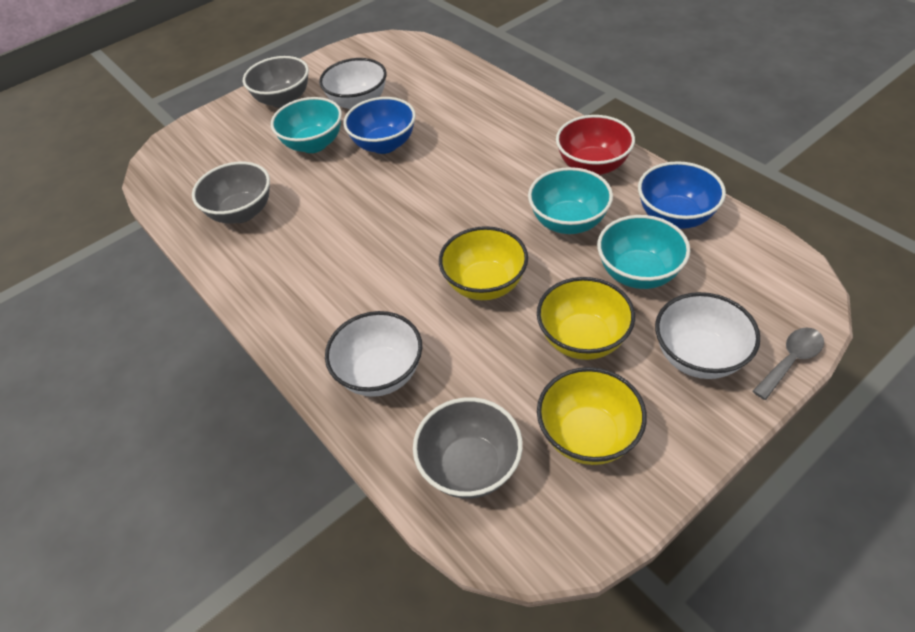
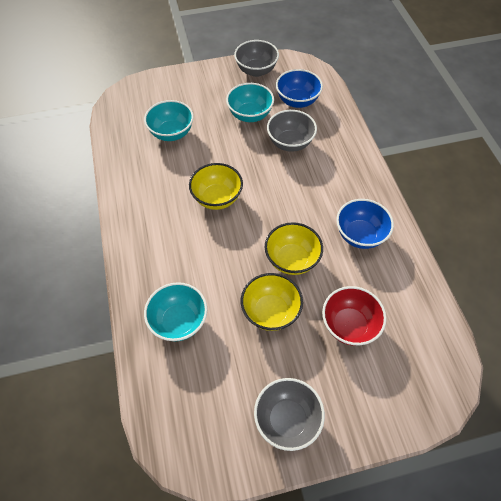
grey spoon: 1 -> 0
white bowl: 3 -> 0

